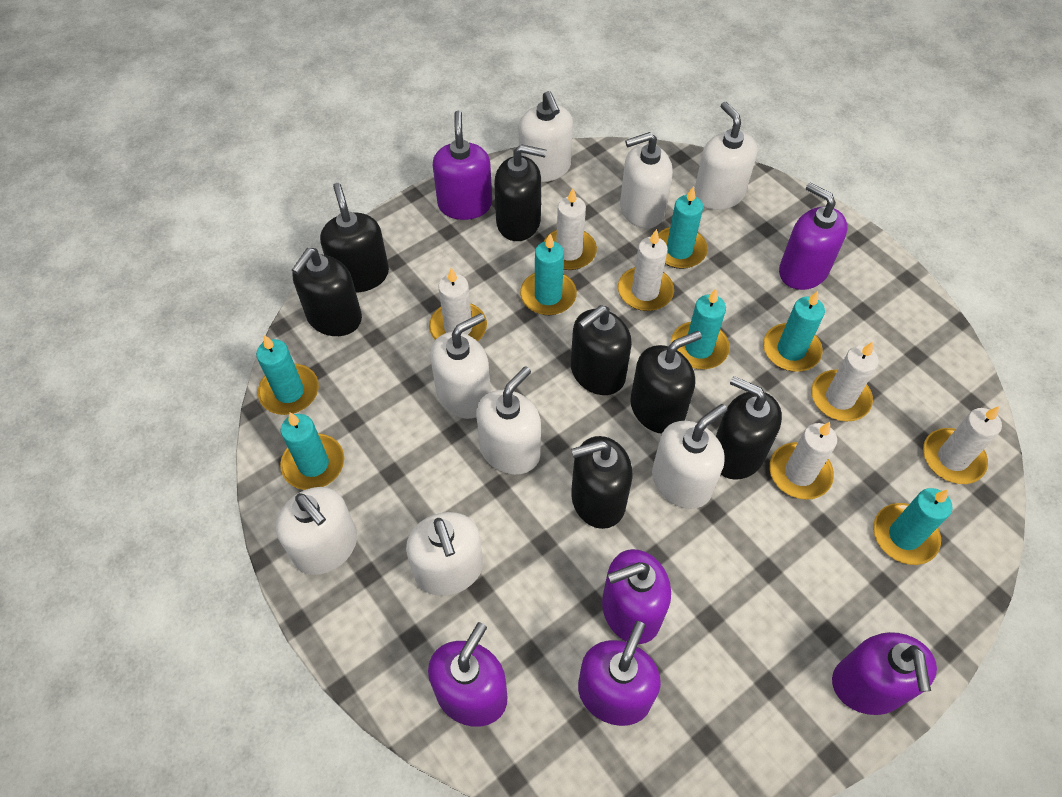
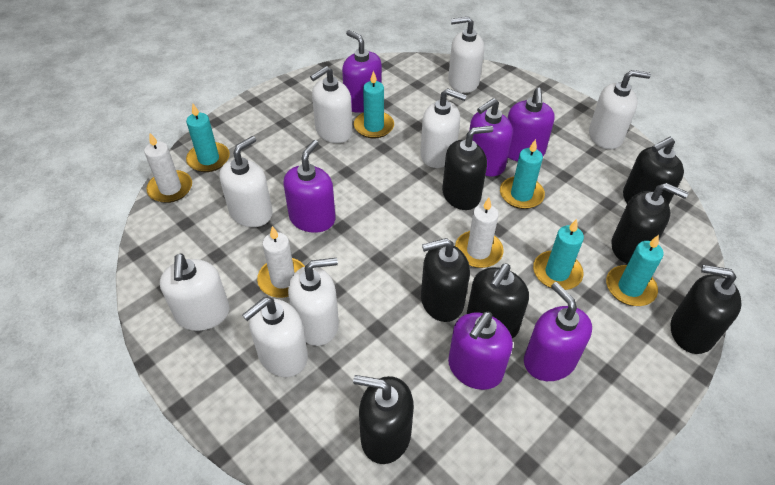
turquoise candle: 7 -> 5
white candle: 6 -> 3

